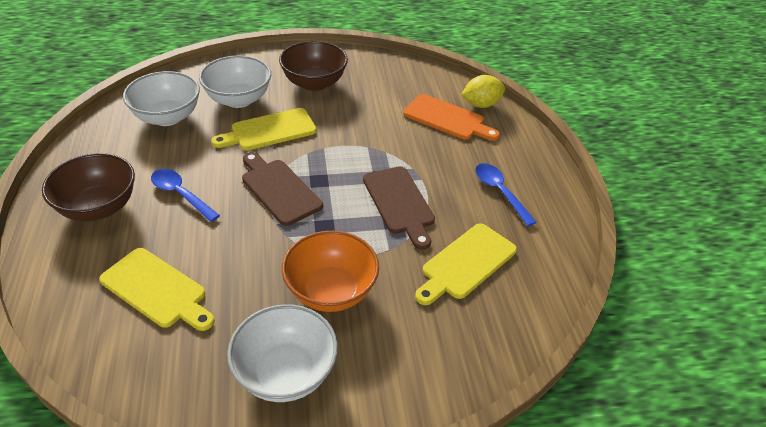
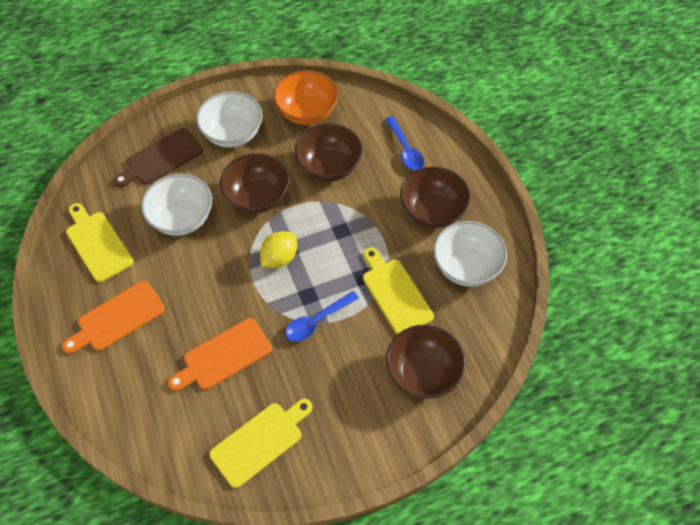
brown bowl: 2 -> 4
brown cutting board: 2 -> 1
orange cutting board: 1 -> 2

